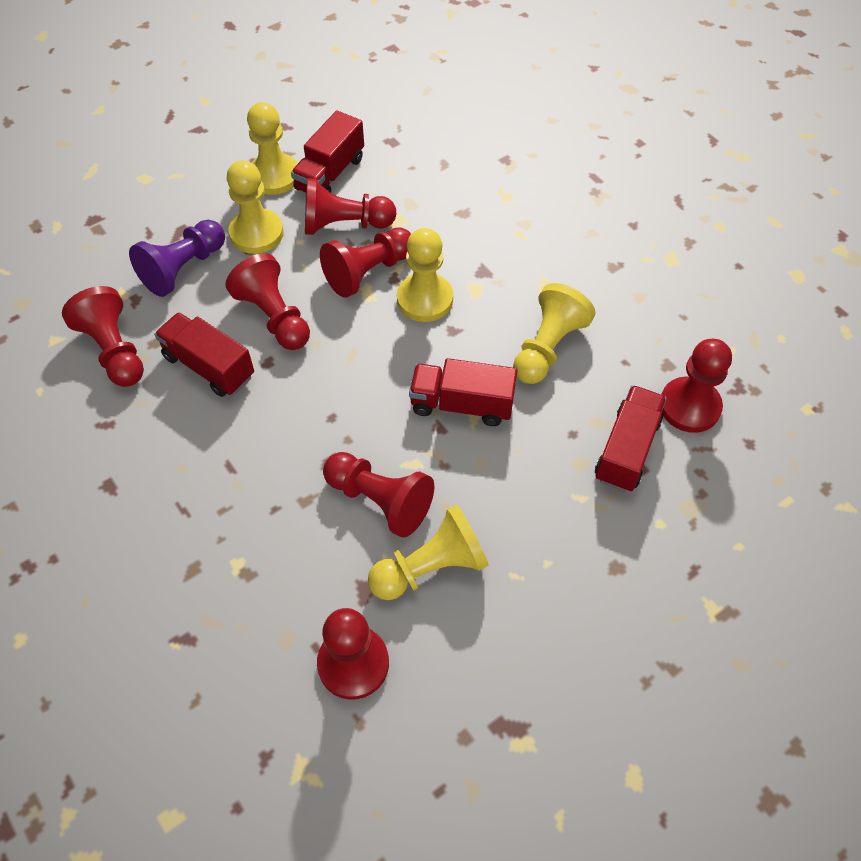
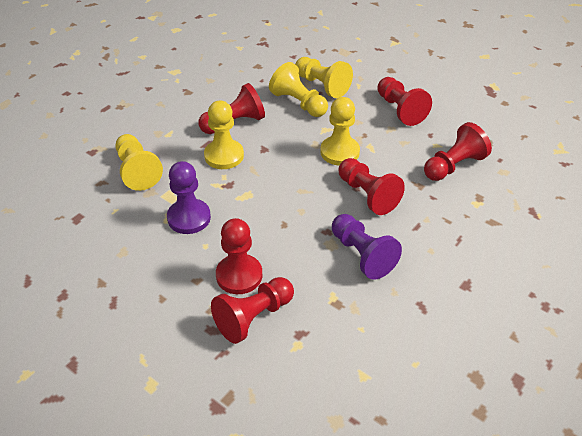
purple pawn: 1 -> 2
red pawn: 7 -> 6
red truck: 4 -> 0

